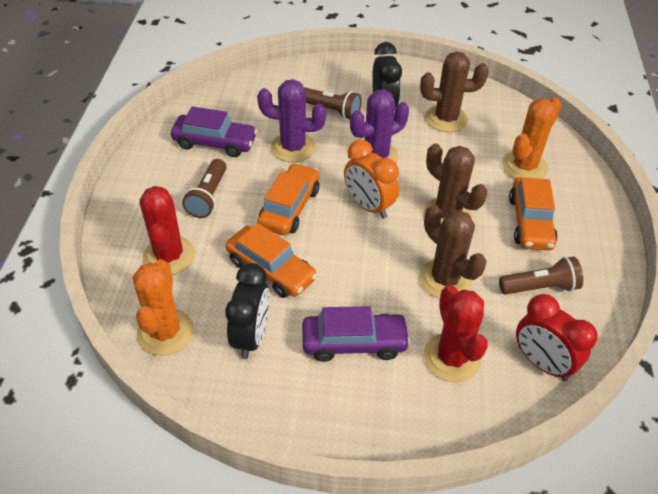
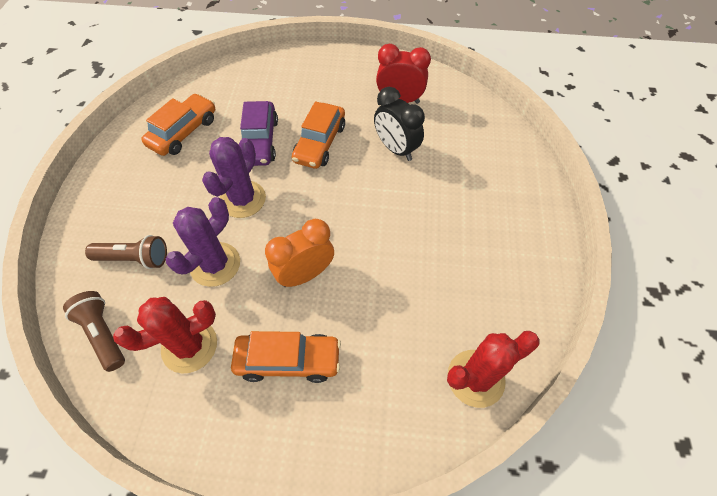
black clock: 2 -> 1
brown cactus: 3 -> 0
brown flashlight: 3 -> 2
orange cactus: 2 -> 0
purple car: 2 -> 1

